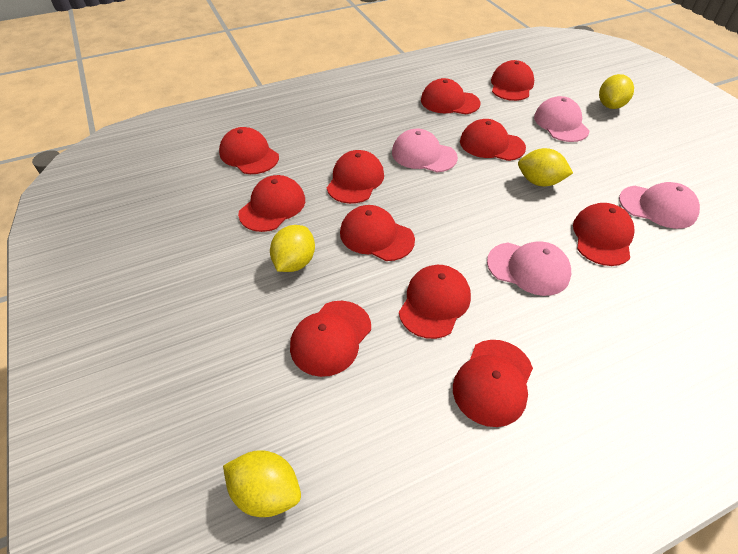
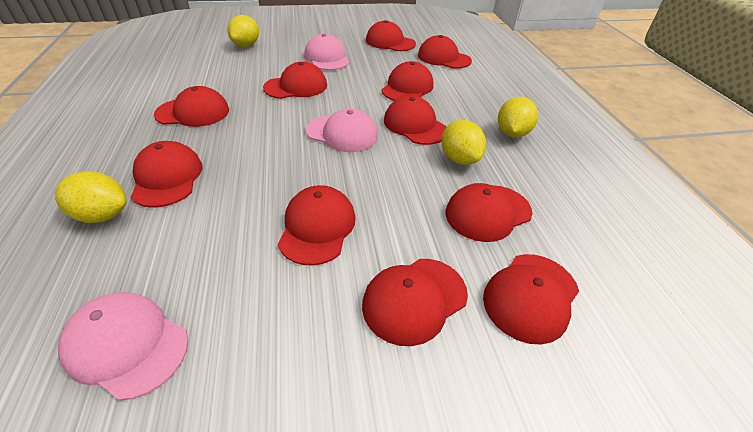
pink cap: 4 -> 3

